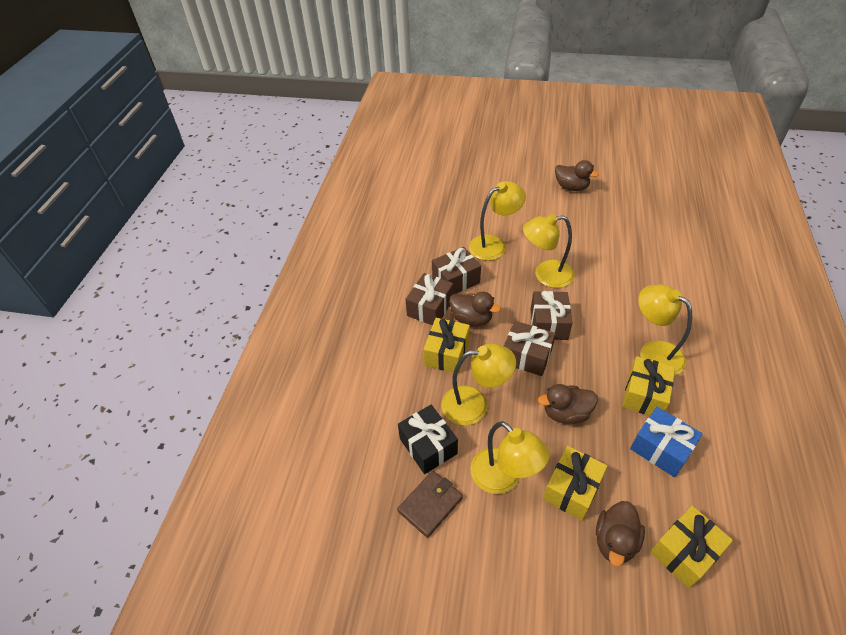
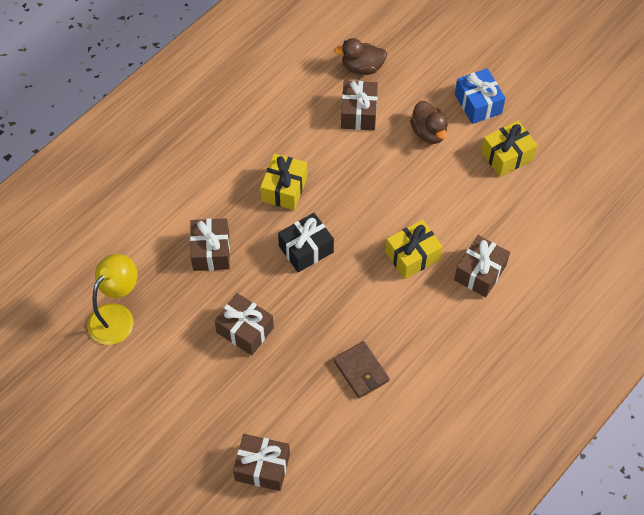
brown duck: 4 -> 2
brown gift: 4 -> 5
yellow gift: 4 -> 3
yellow lamp: 5 -> 1

